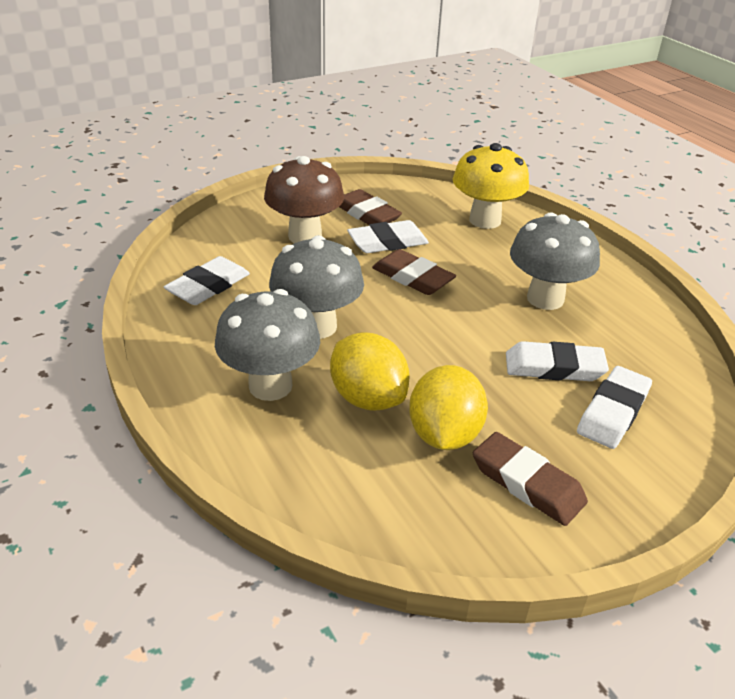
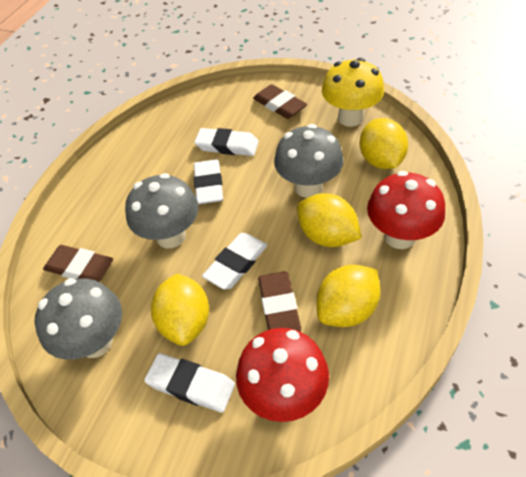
brown mushroom: 1 -> 0
red mushroom: 0 -> 2
yellow lemon: 2 -> 4

